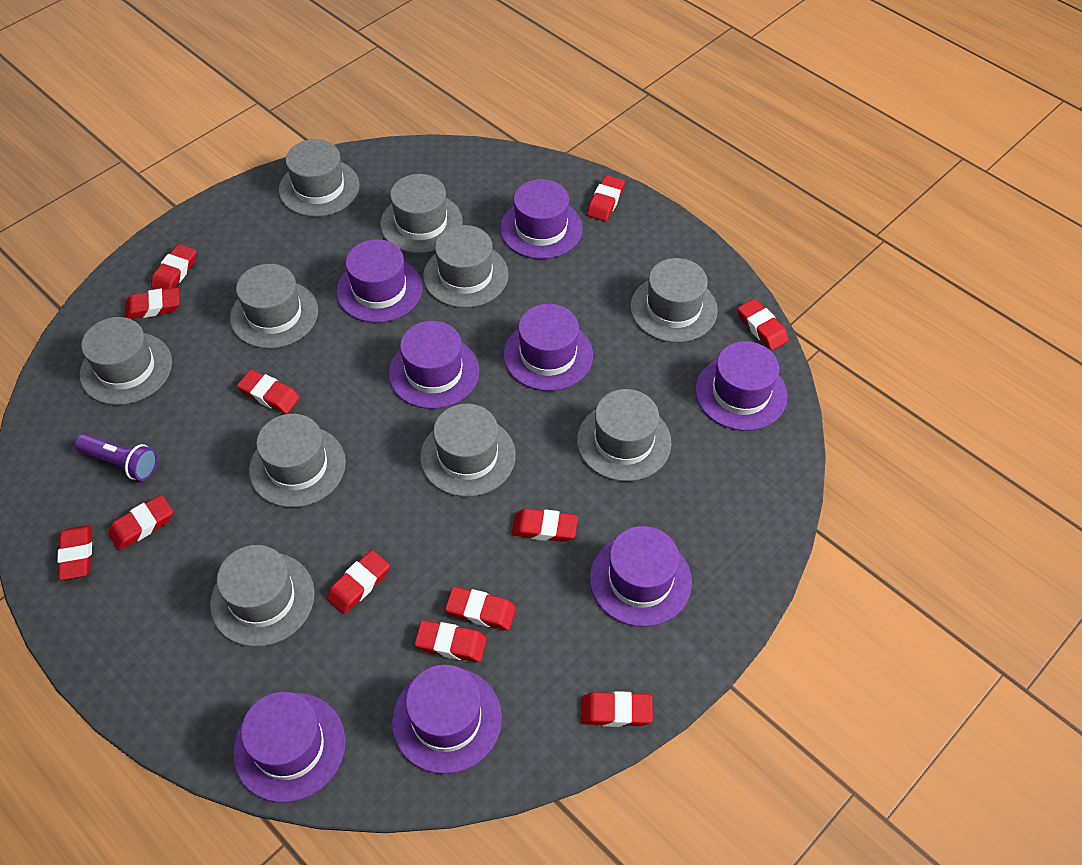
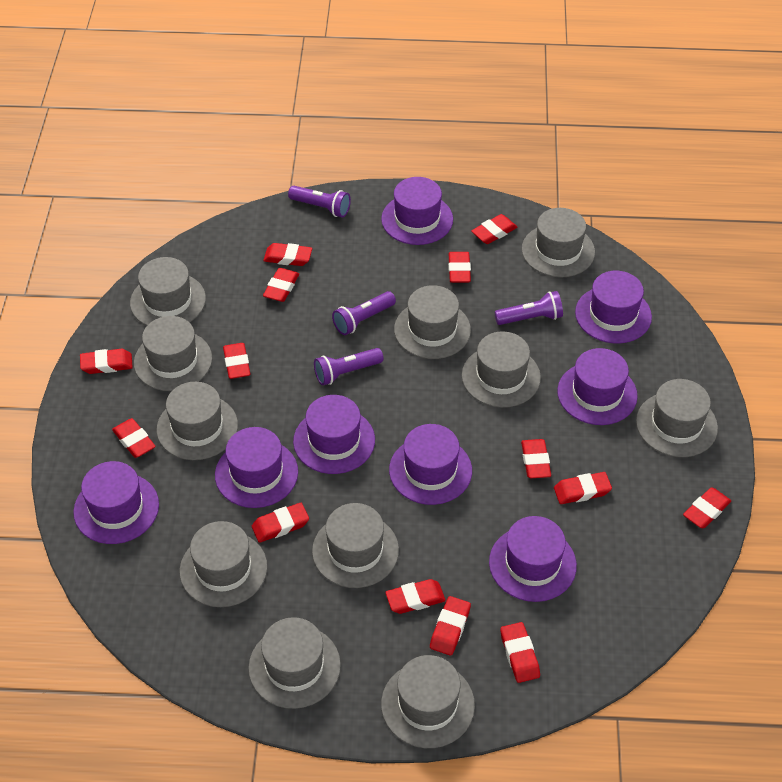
grey hat: 10 -> 11
purple flashlight: 1 -> 4
red eraser: 12 -> 14

